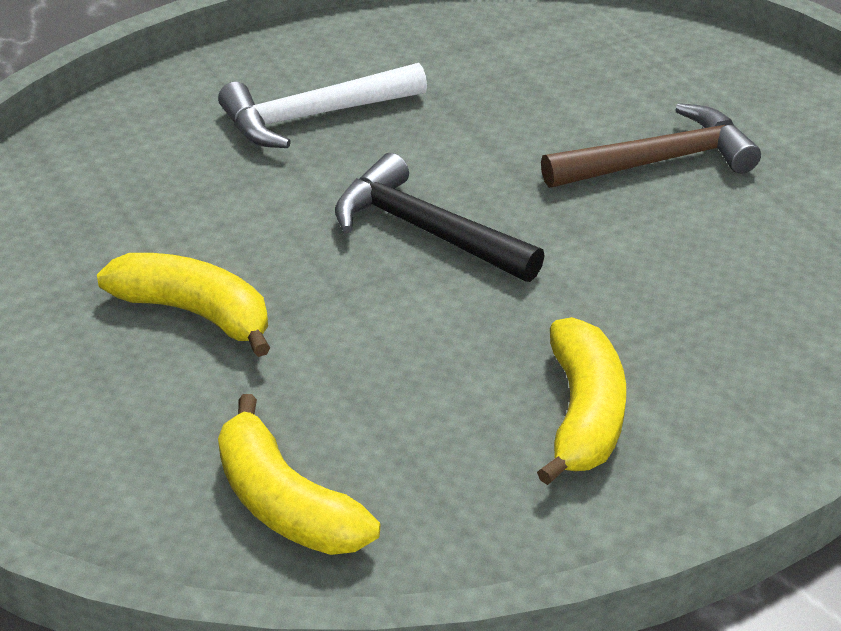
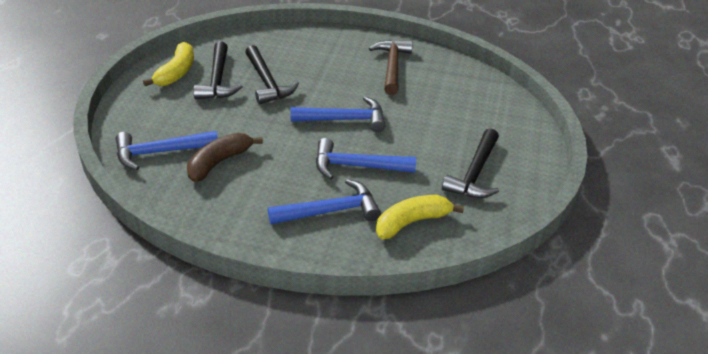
black hammer: 1 -> 3
blue hammer: 0 -> 4
brown banana: 0 -> 1
white hammer: 1 -> 0
yellow banana: 3 -> 2

